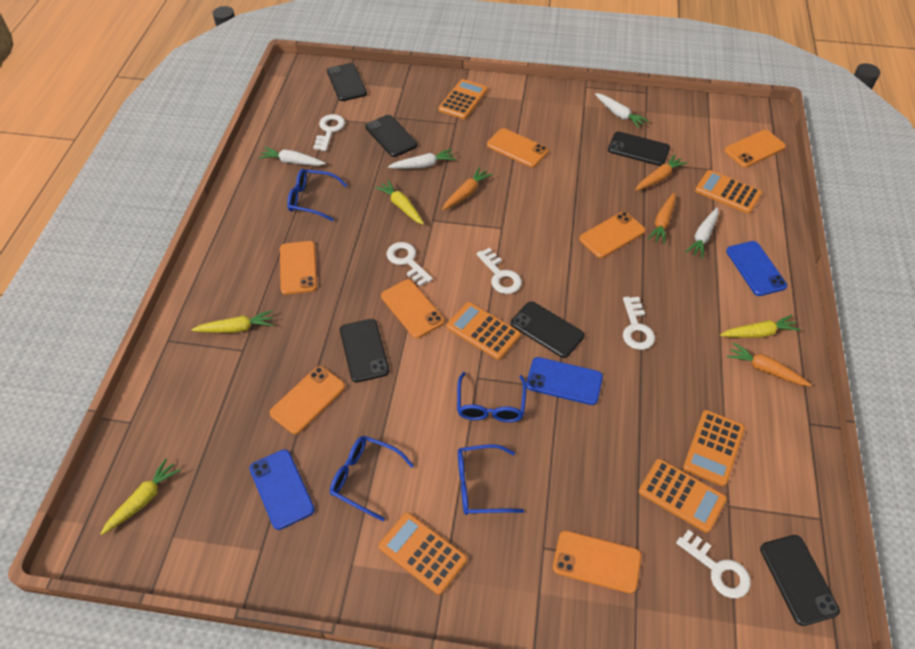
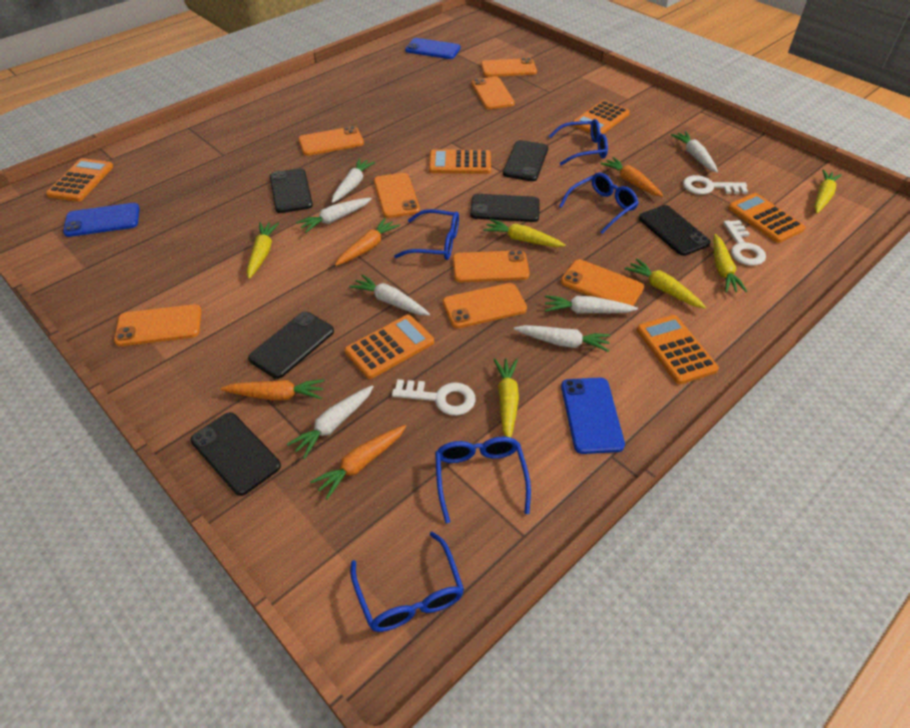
blue glasses: 4 -> 5
orange phone: 7 -> 8
white carrot: 4 -> 7
white key: 5 -> 3
yellow carrot: 4 -> 6

